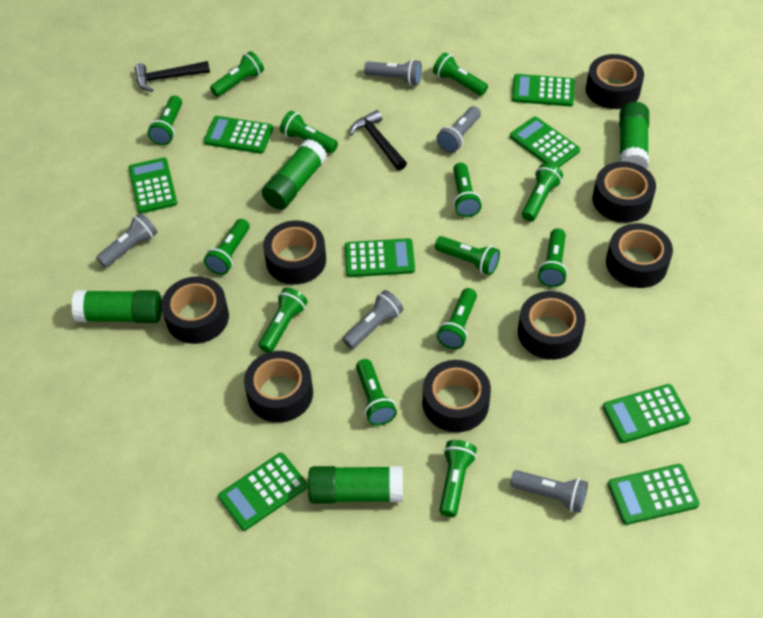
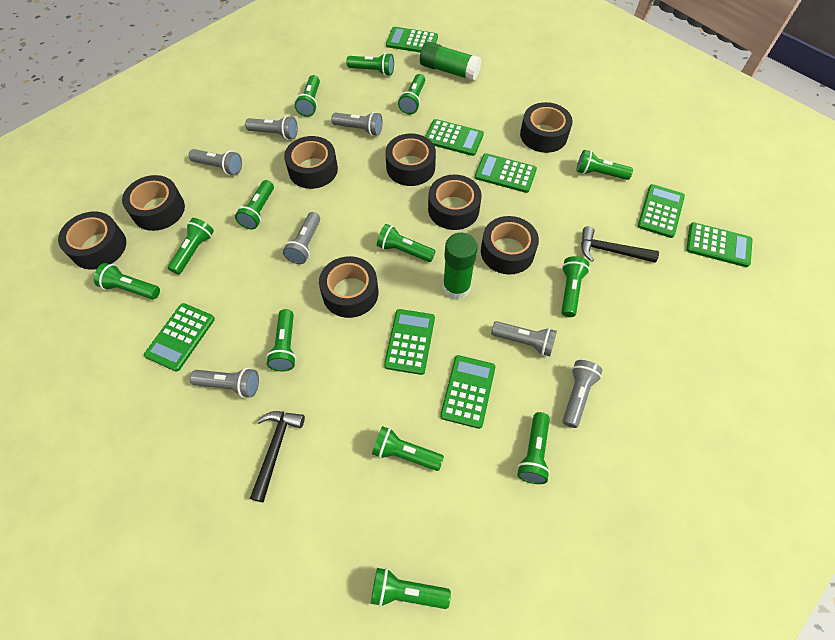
green glue stick: 4 -> 2
grey flashlight: 5 -> 7

